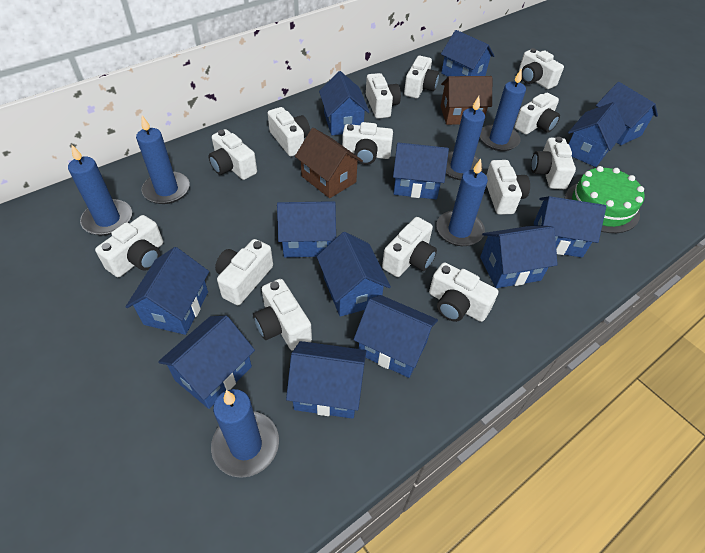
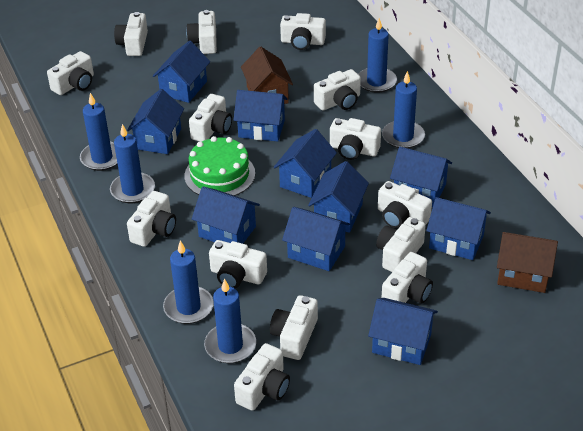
blue house: 13 -> 10

